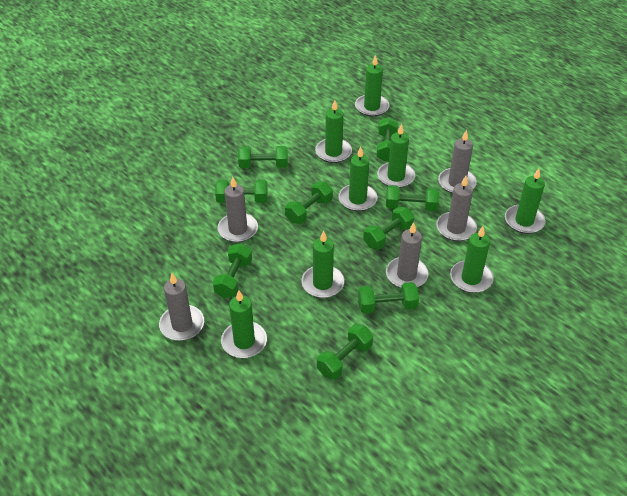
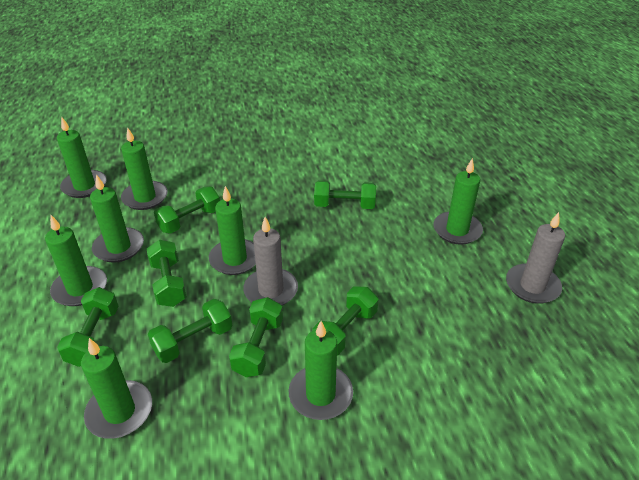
green dumbbell: 9 -> 7
grey candle: 5 -> 2

